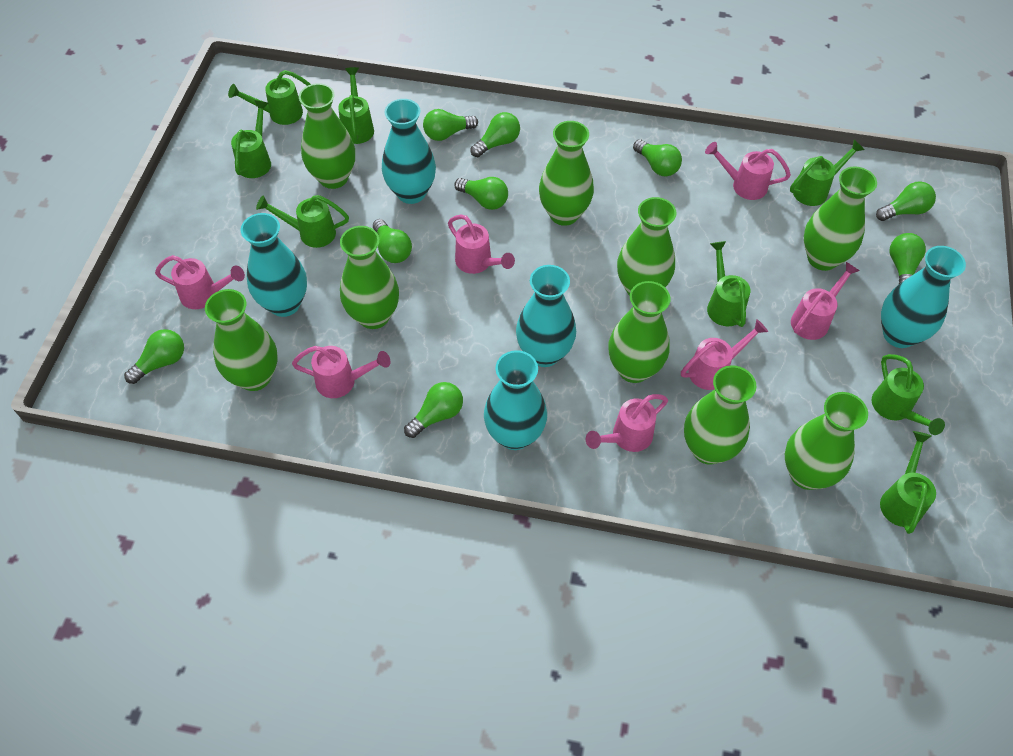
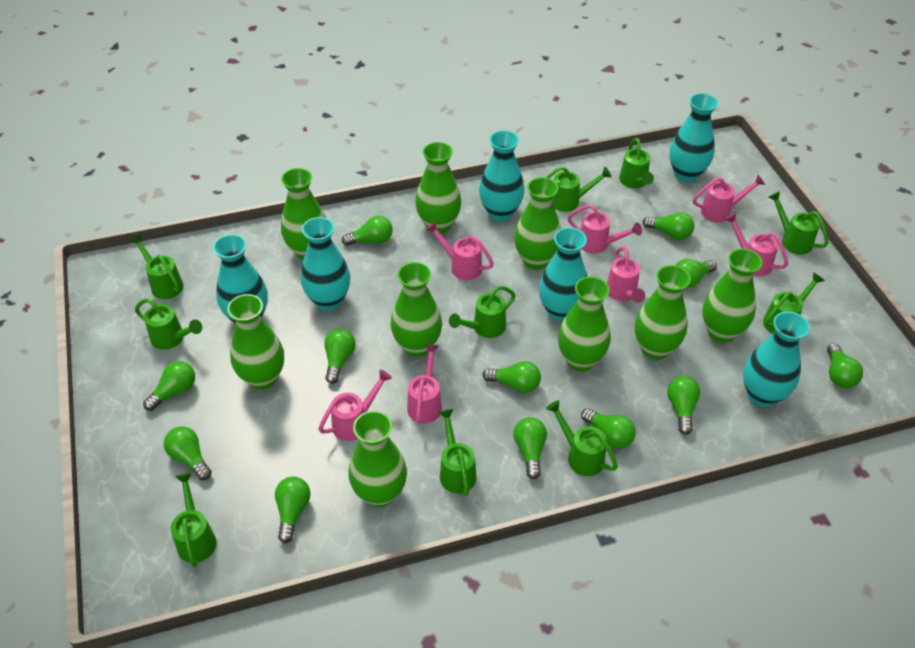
green light bulb: 9 -> 12
green watering can: 8 -> 10
turquoise vase: 5 -> 6

